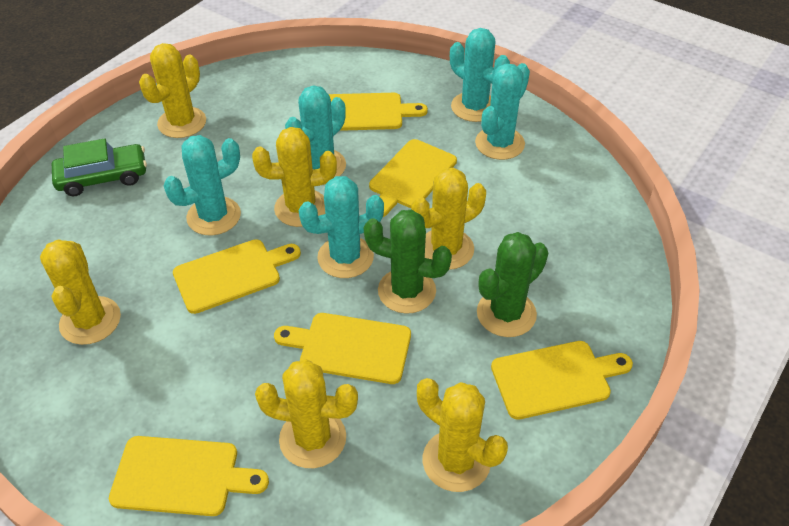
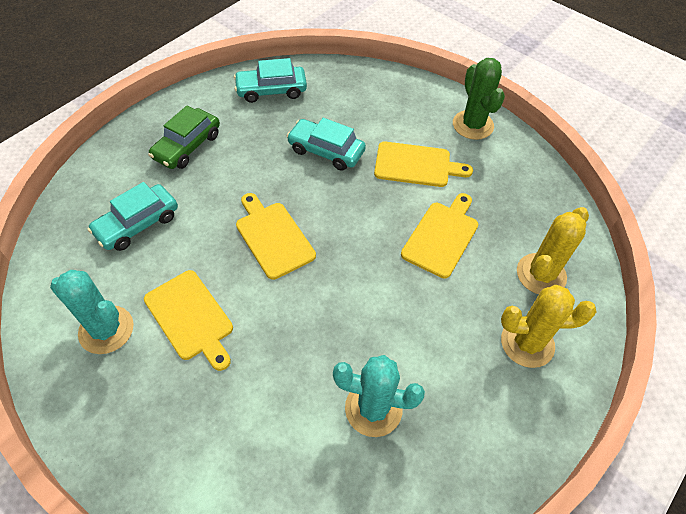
green cactus: 2 -> 1
turquoise cactus: 5 -> 2
turquoise car: 0 -> 3
yellow cactus: 6 -> 2
yellow cutting board: 6 -> 4

